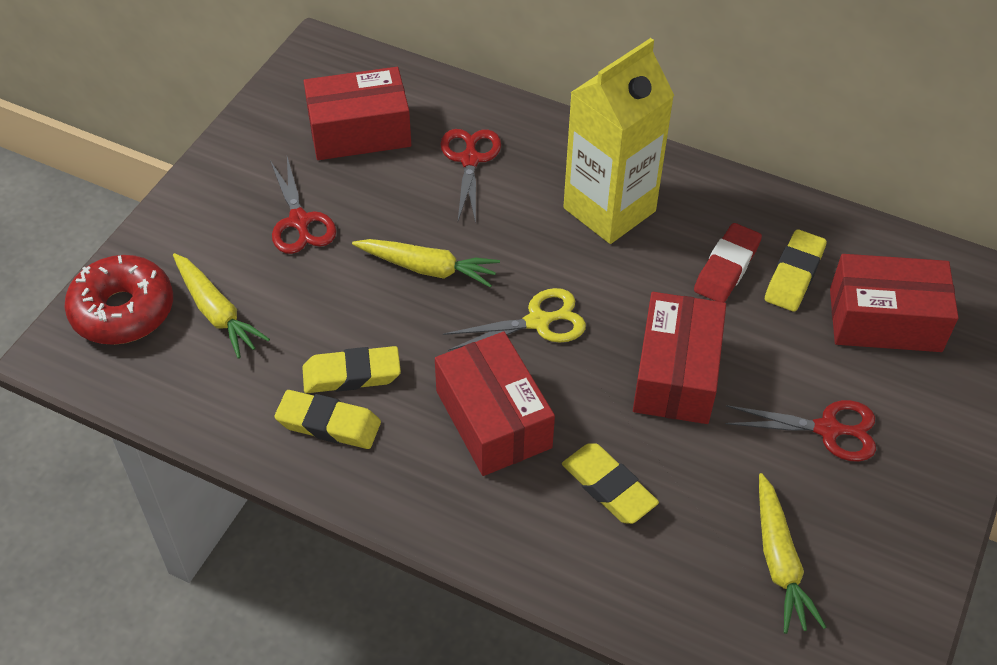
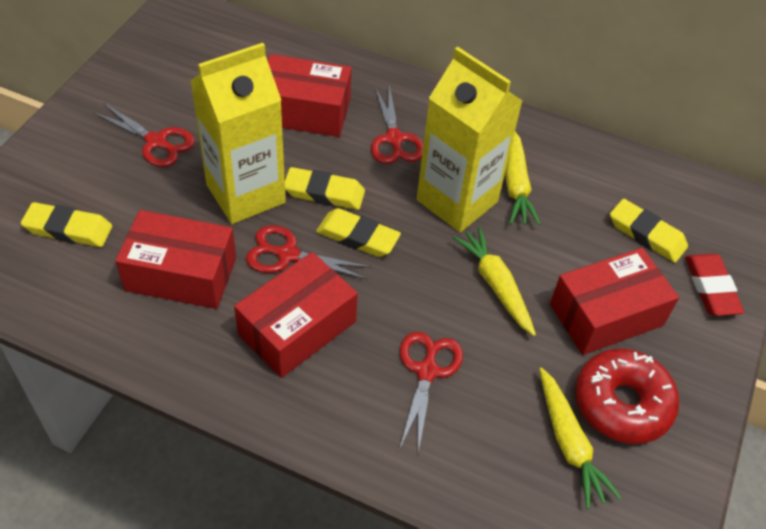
red scissors: 3 -> 4
yellow carton: 1 -> 2
yellow scissors: 1 -> 0

